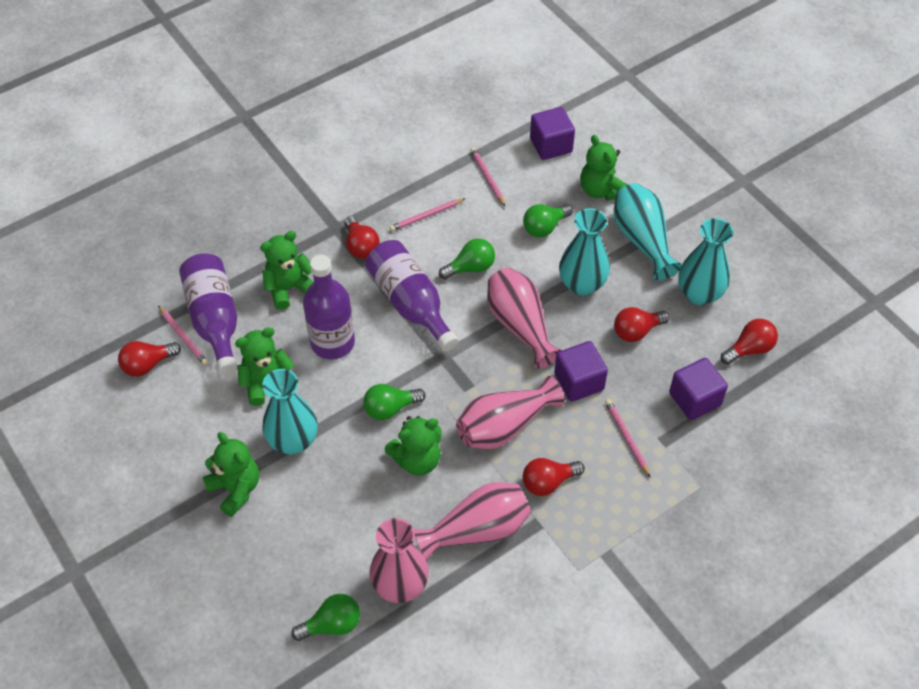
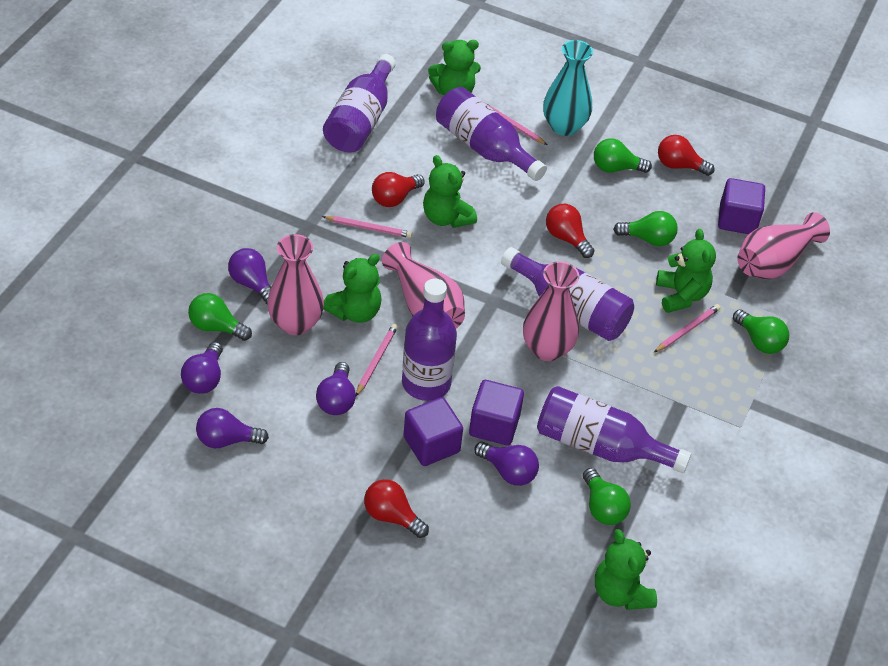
green light bulb: 4 -> 5
purple bottle: 3 -> 5
purple light bulb: 0 -> 5
red light bulb: 5 -> 4
turquoise vase: 4 -> 1

